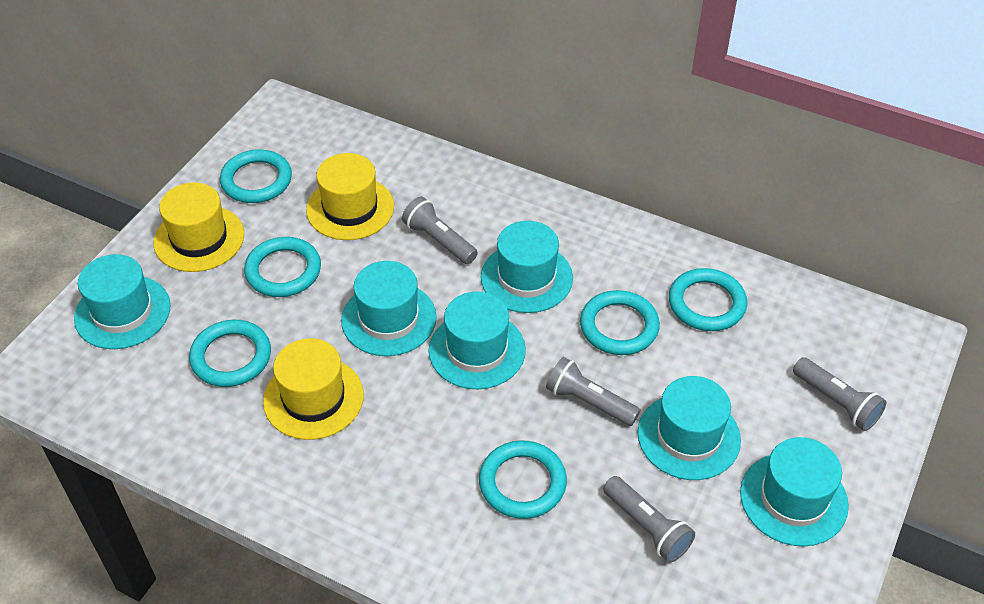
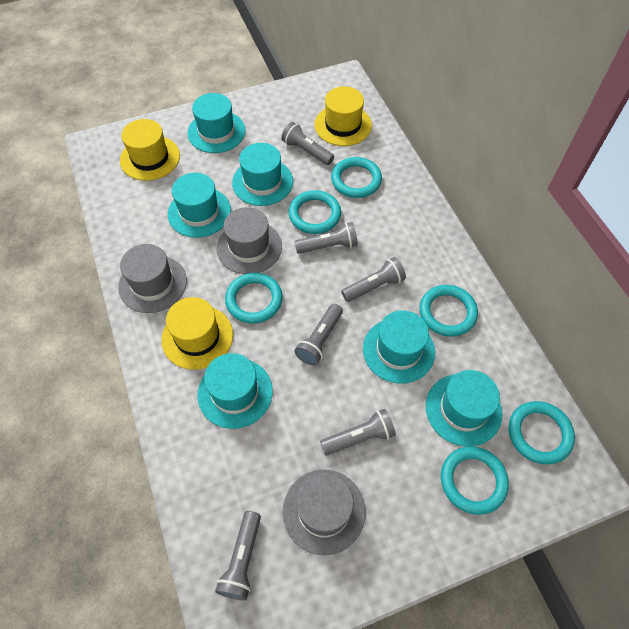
grey flashlight: 4 -> 6
grey hat: 0 -> 3

